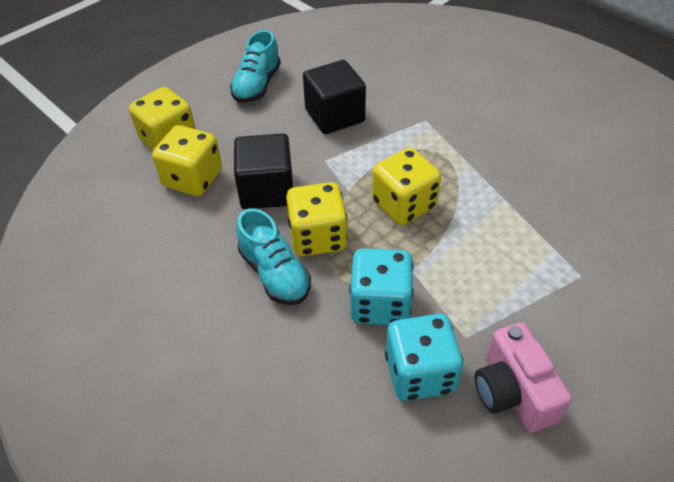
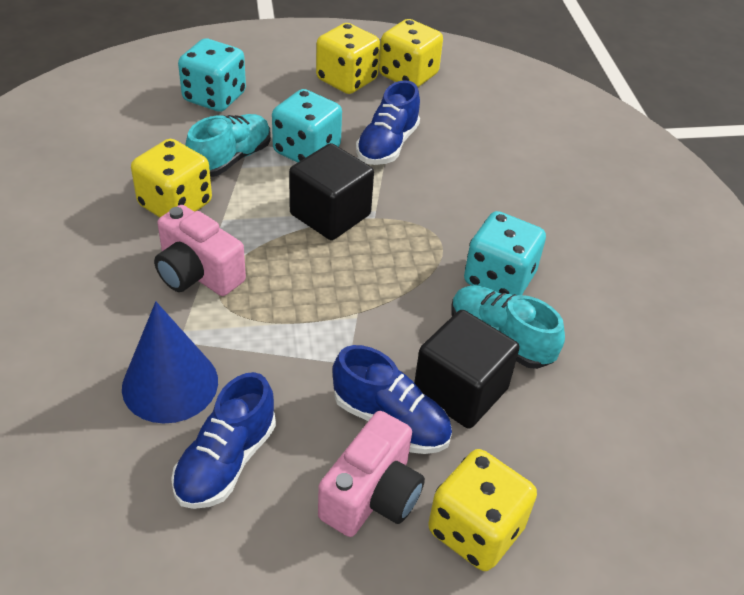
blue cone: 0 -> 1
blue shoe: 0 -> 3
pink camera: 1 -> 2
turquoise dice: 2 -> 3

